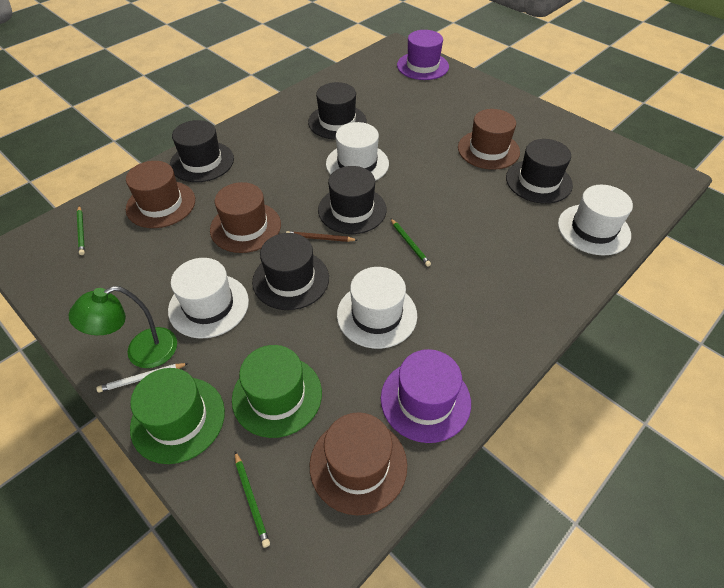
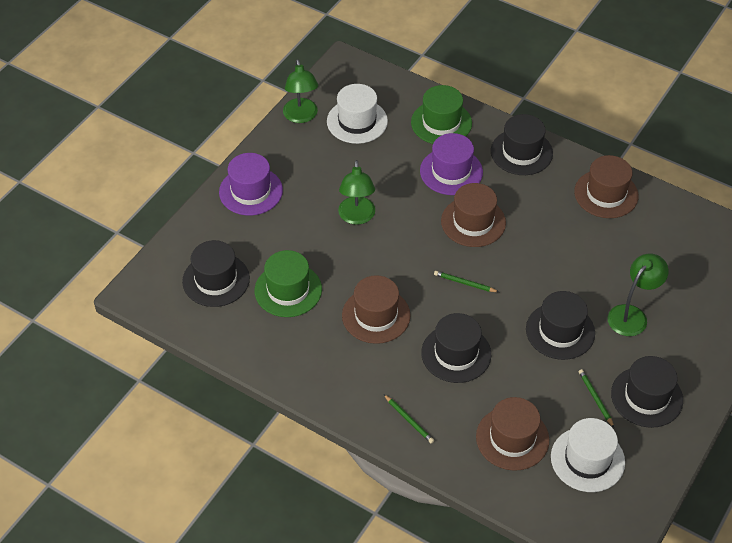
brown pencil: 1 -> 0
green lamp: 1 -> 3
white hat: 4 -> 2
white pencil: 1 -> 0

